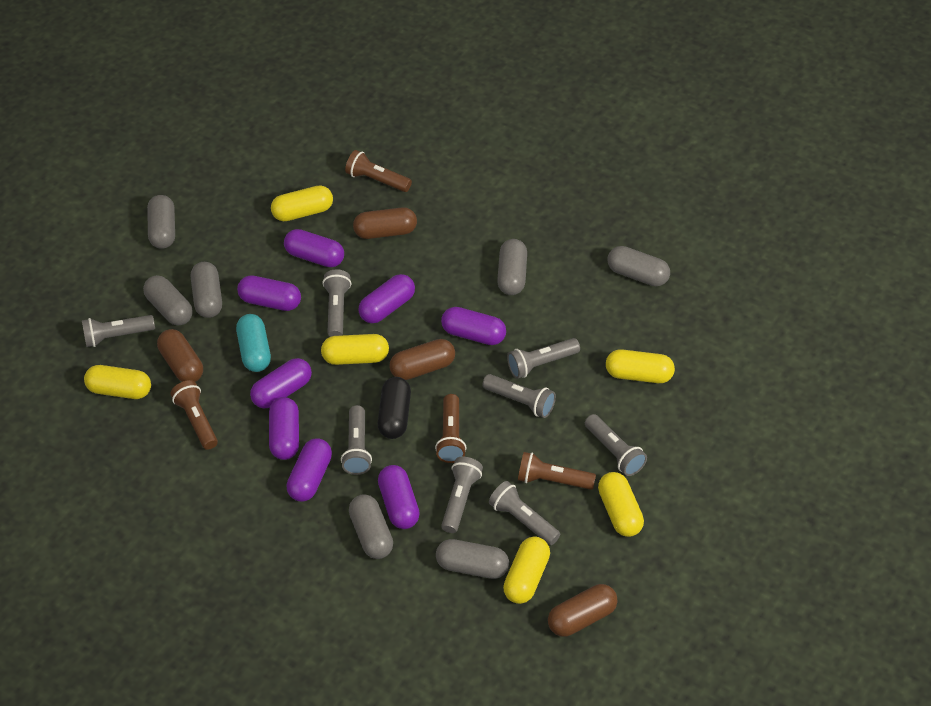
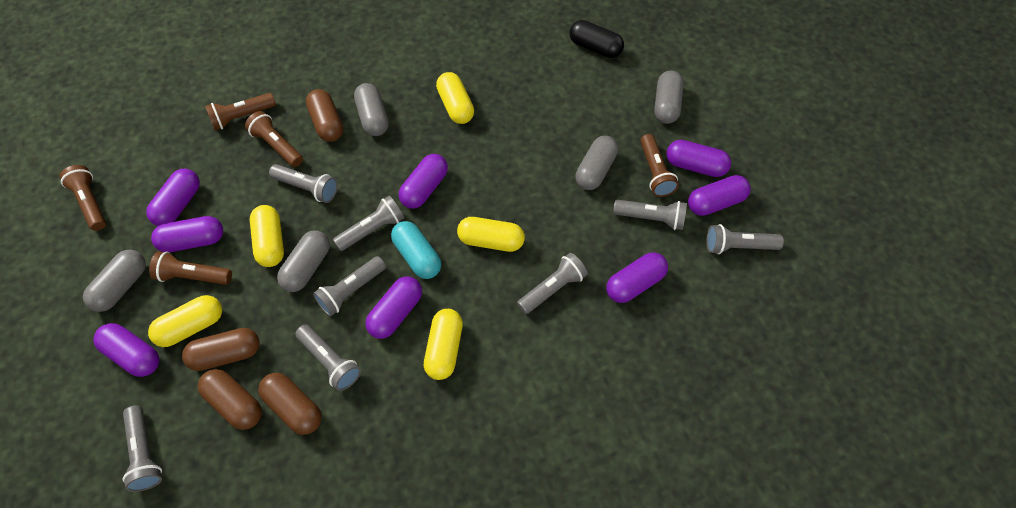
brown flashlight: 4 -> 5
grey capsule: 7 -> 5
yellow capsule: 6 -> 5

